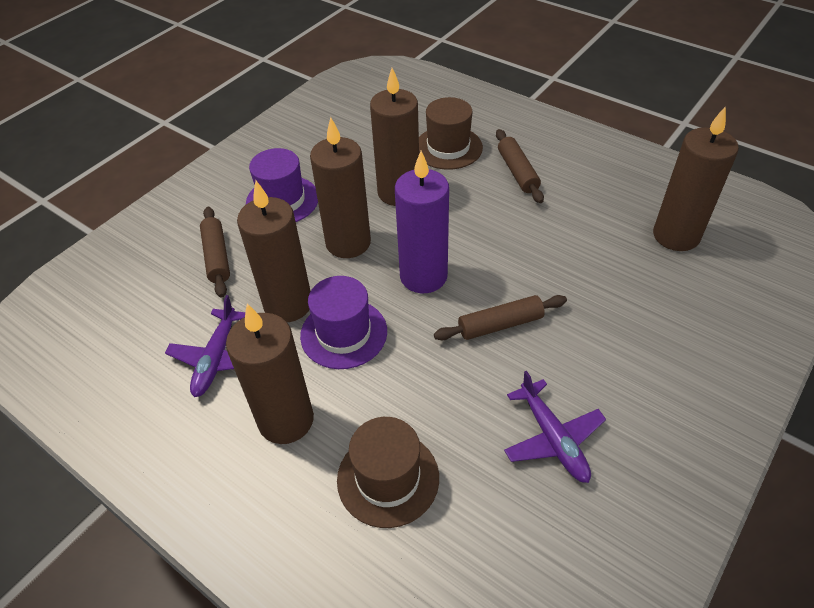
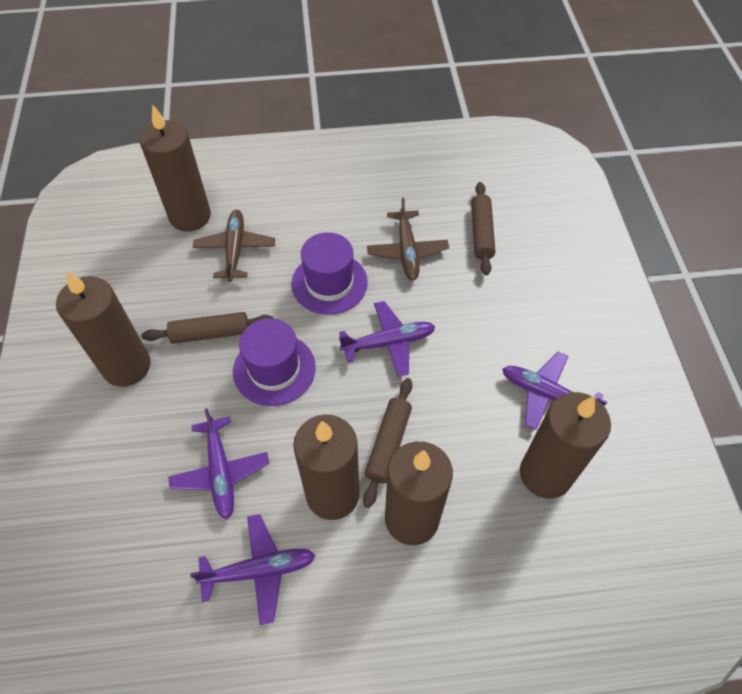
brown hat: 2 -> 0
brown plane: 0 -> 2
purple candle: 1 -> 0
purple plane: 2 -> 4

